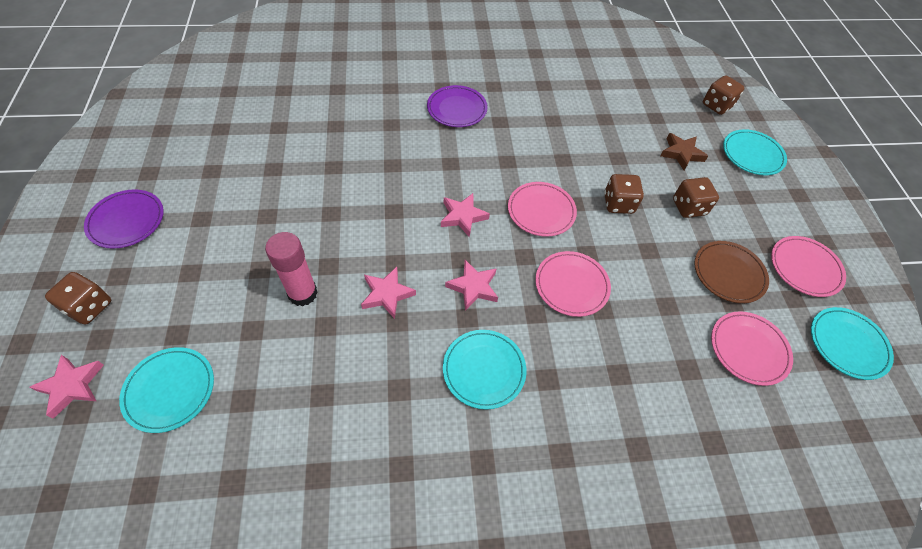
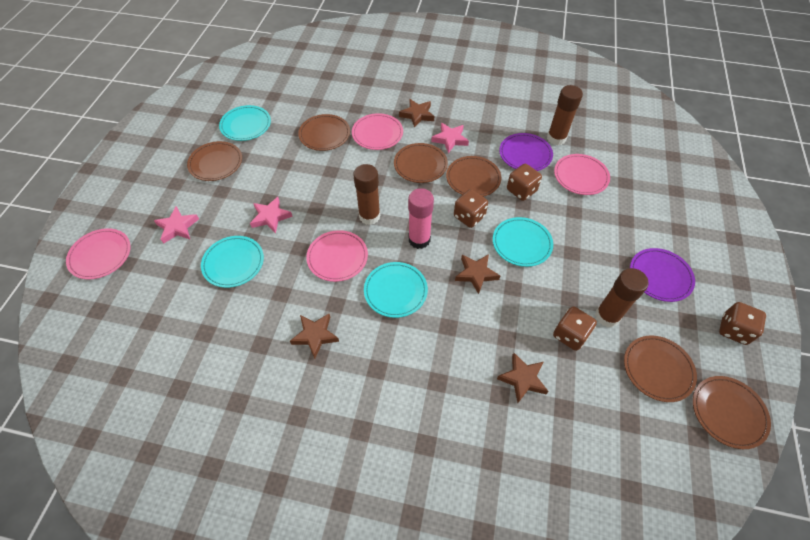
brown glue stick: 0 -> 3
brown plate: 1 -> 6
brown star: 1 -> 4
pink star: 4 -> 3

